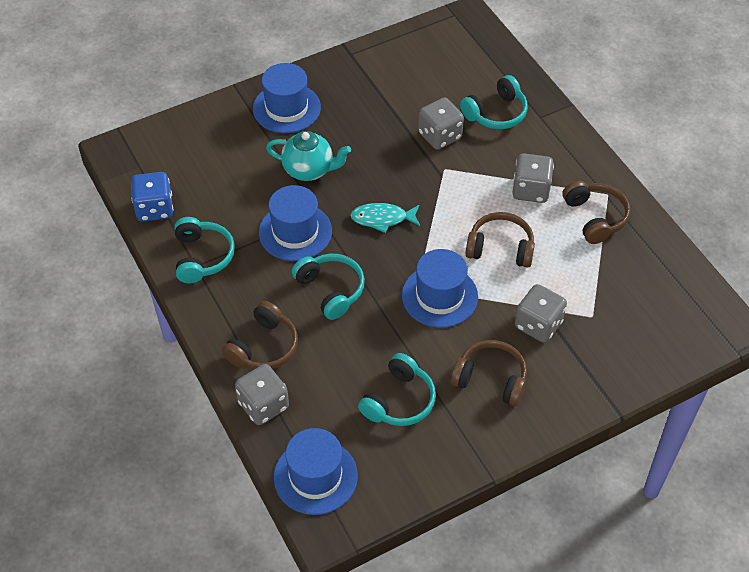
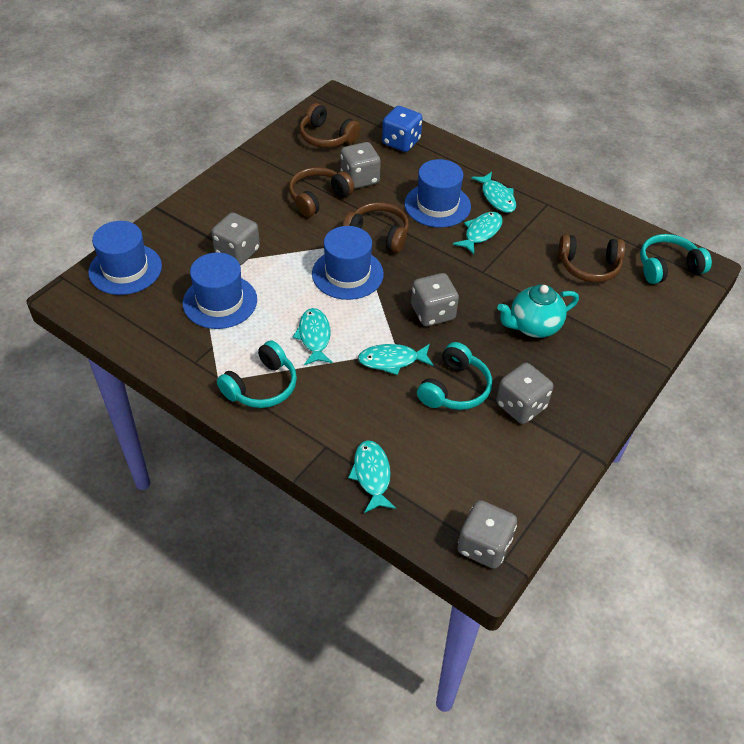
grey dice: 4 -> 5
turquoise fish: 1 -> 5
turquoise headphones: 4 -> 3

